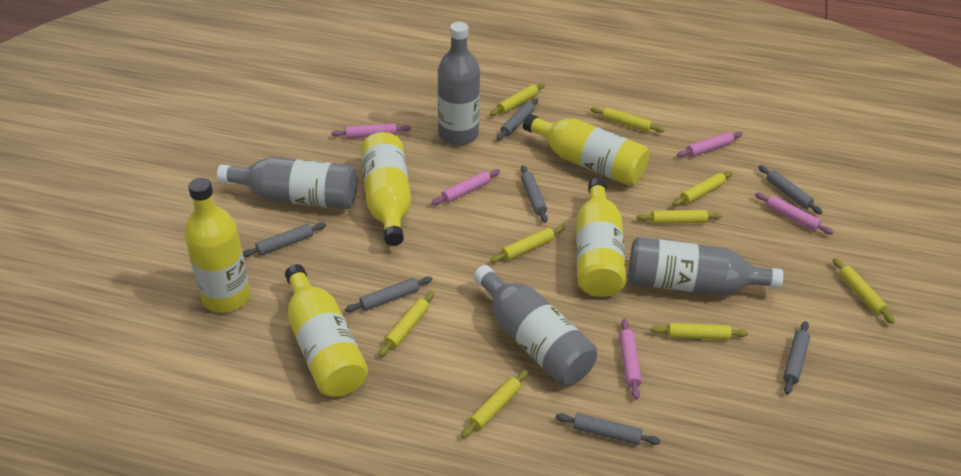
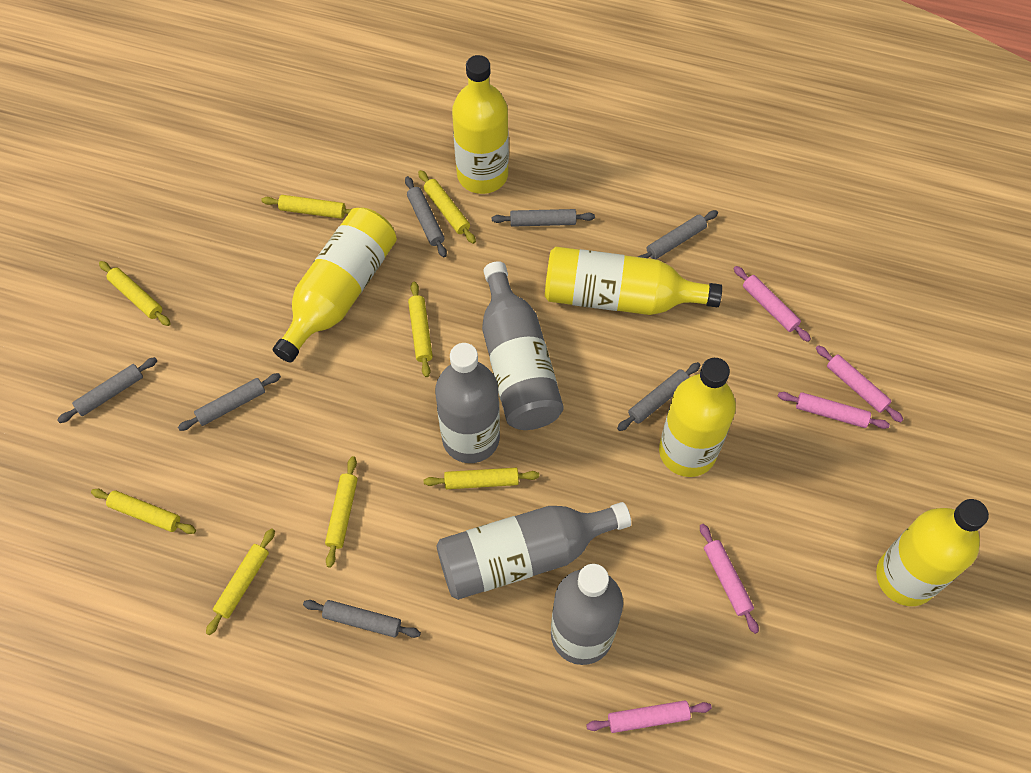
yellow rolling pin: 9 -> 8

